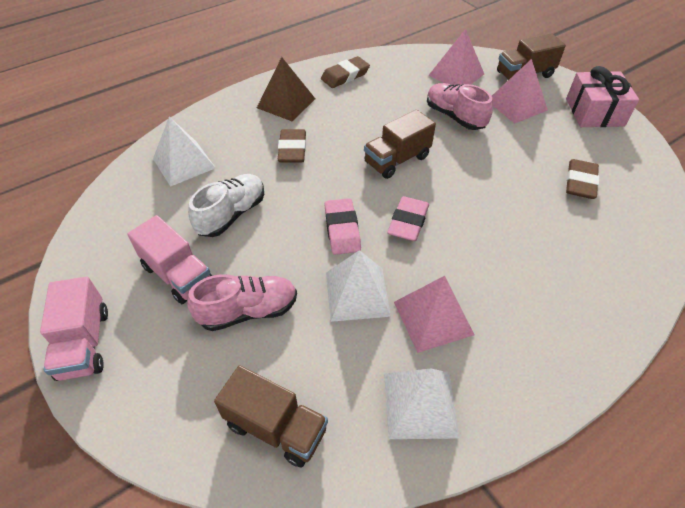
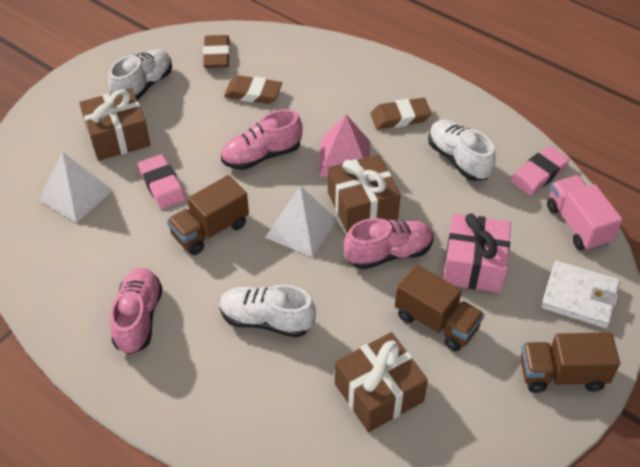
brown gift: 0 -> 3
brown pyramid: 1 -> 0
pink pyramid: 3 -> 1
pink shoe: 2 -> 3
pink truck: 2 -> 1
white pyramid: 3 -> 2
white shoe: 1 -> 3
white wallet: 0 -> 1

